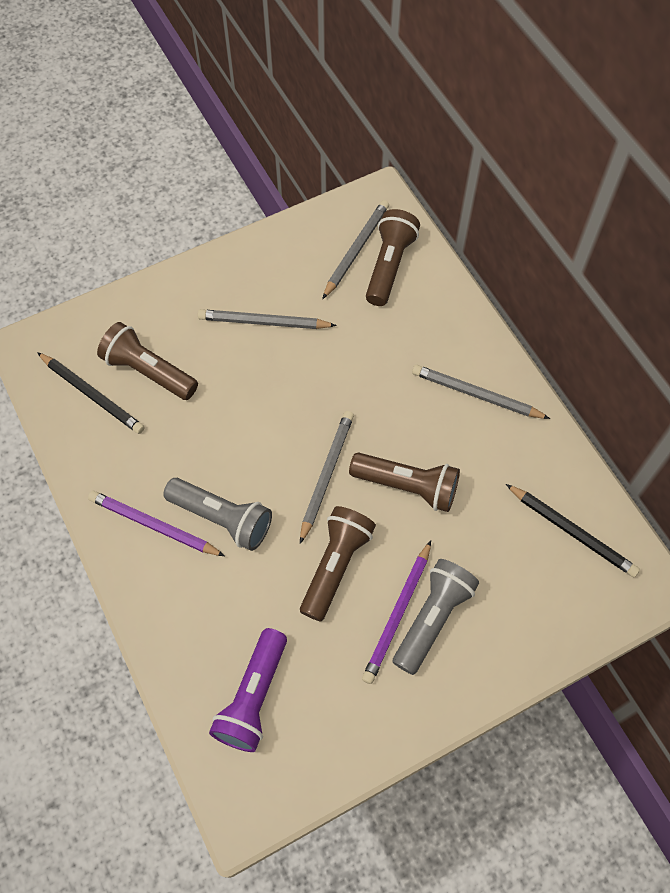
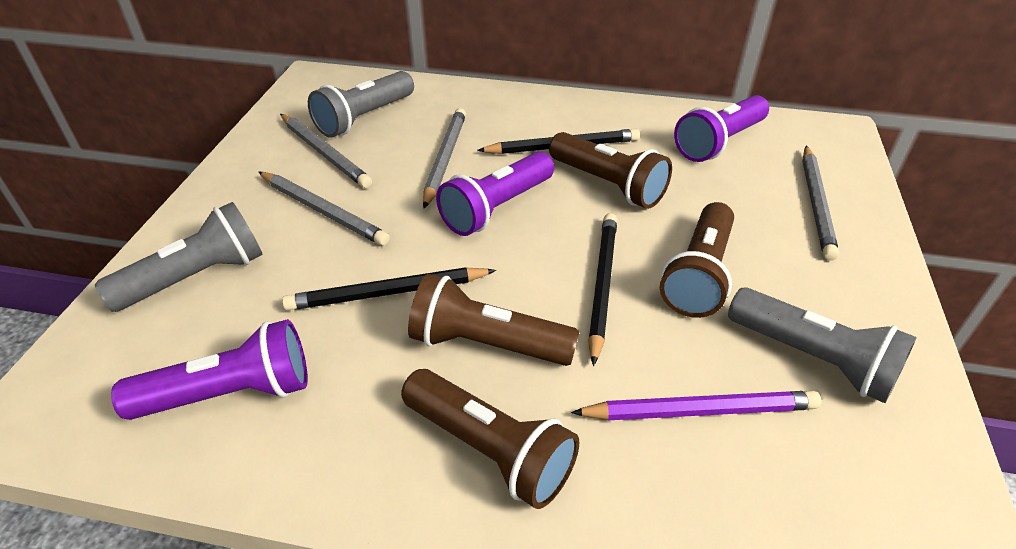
black pencil: 2 -> 3
grey flashlight: 2 -> 3
purple flashlight: 1 -> 3
purple pencil: 2 -> 1

